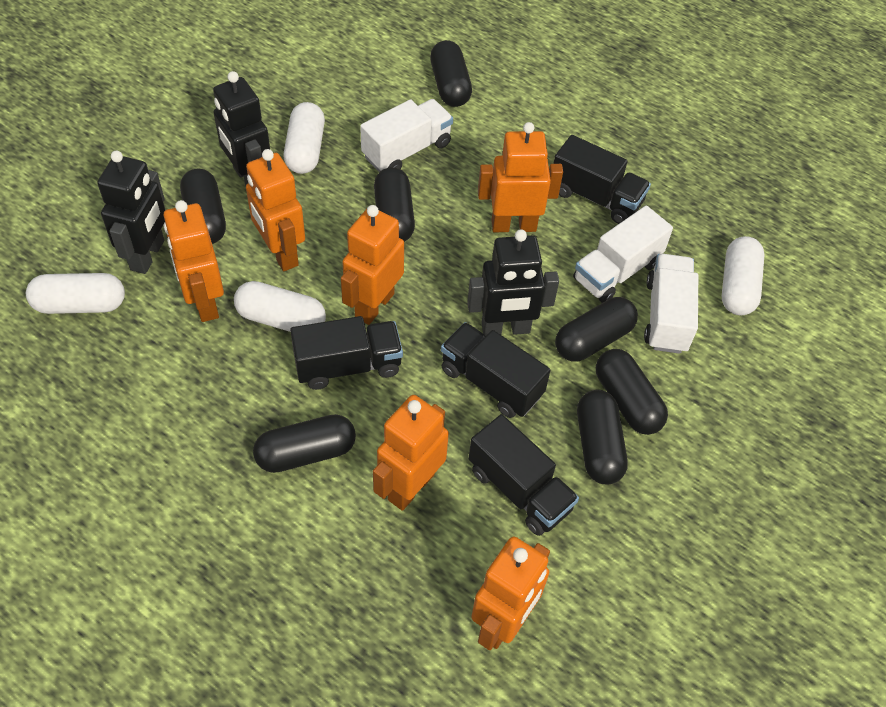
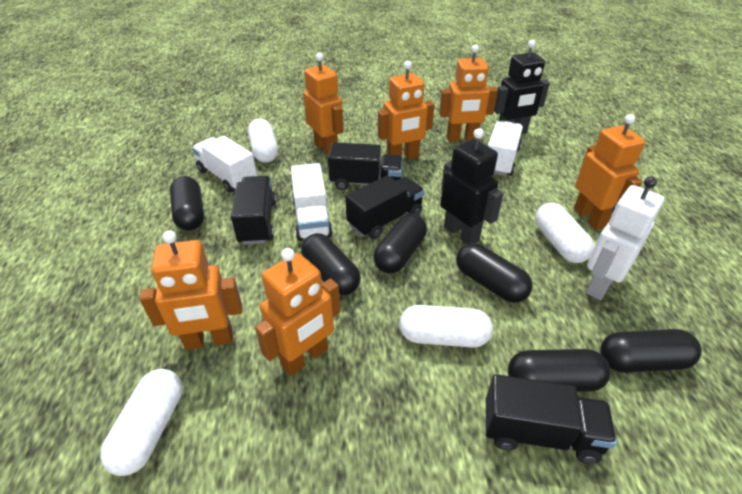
black capsule: 7 -> 6
black robot: 3 -> 2
white robot: 0 -> 1

